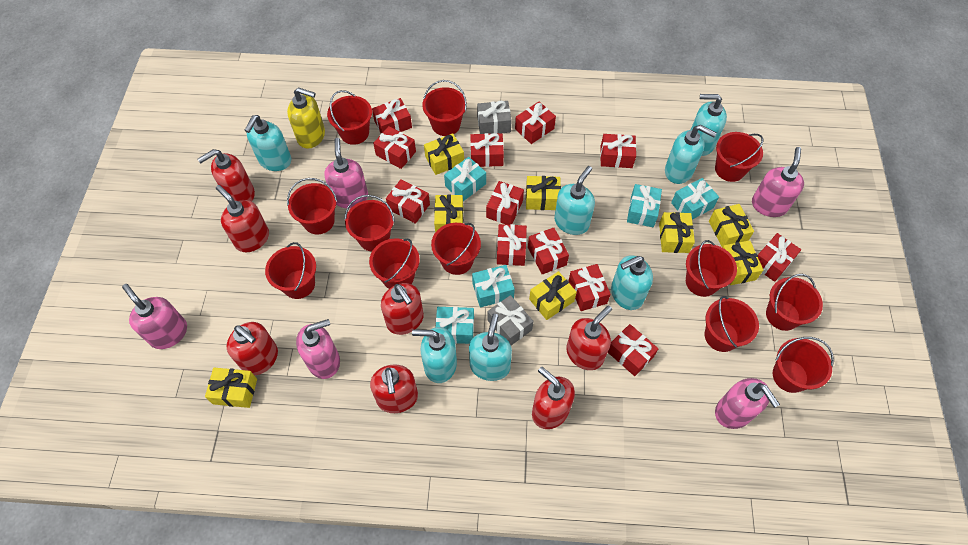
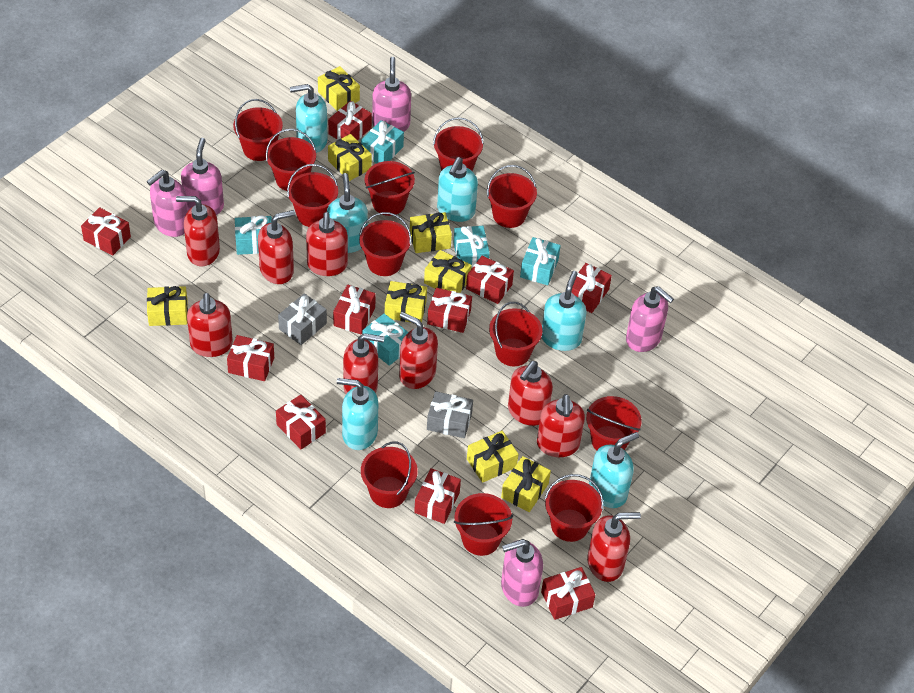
red gift: 12 -> 10
red soap dispenser: 7 -> 9
turquoise soap dispenser: 7 -> 6
yellow soap dispenser: 1 -> 0

